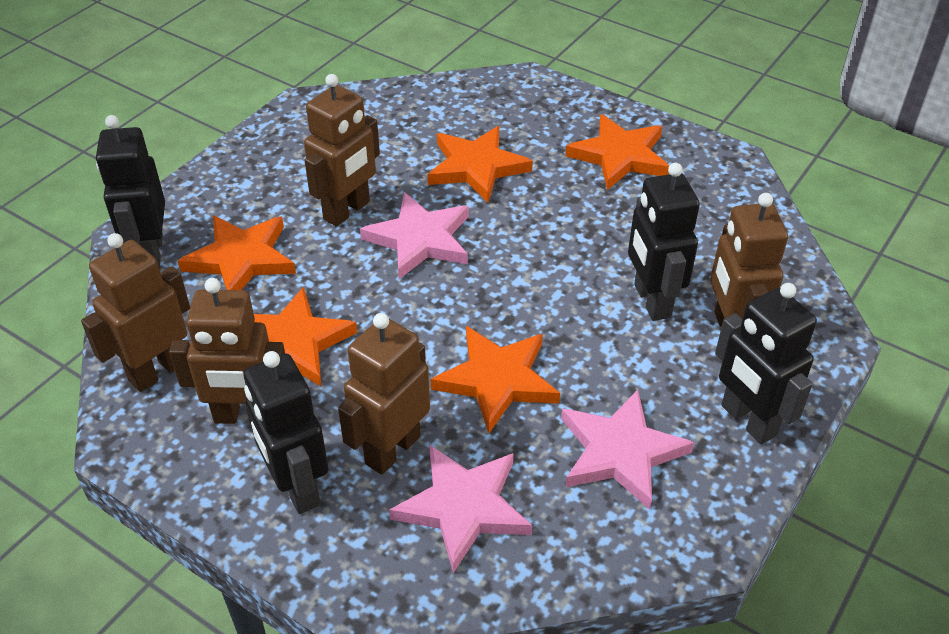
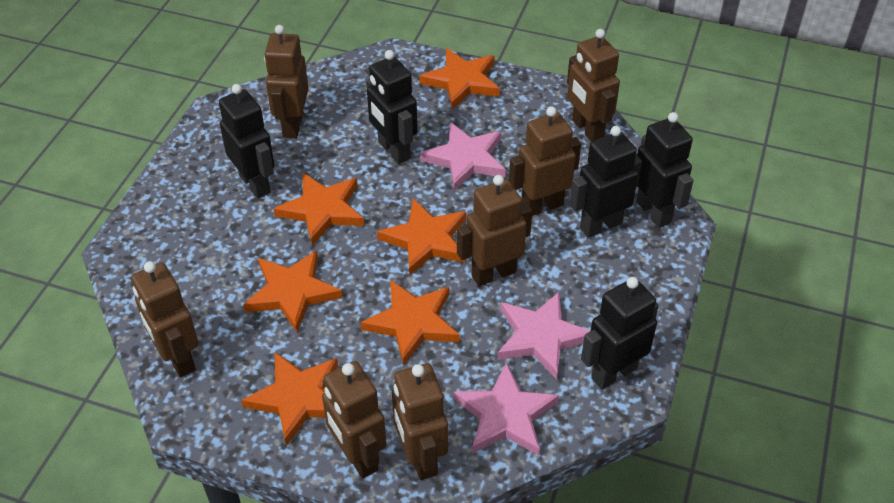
black robot: 4 -> 5
brown robot: 5 -> 7
orange star: 5 -> 6

